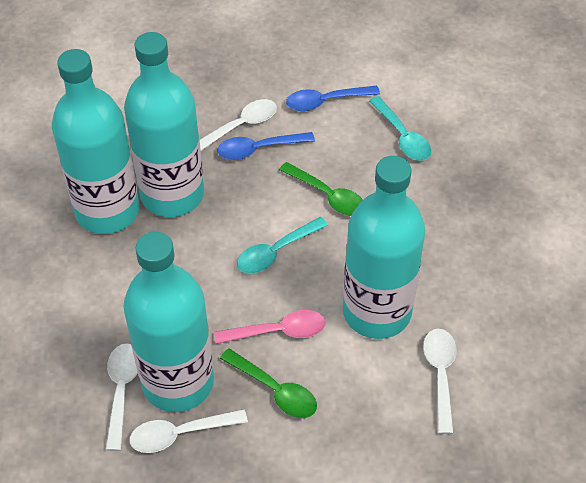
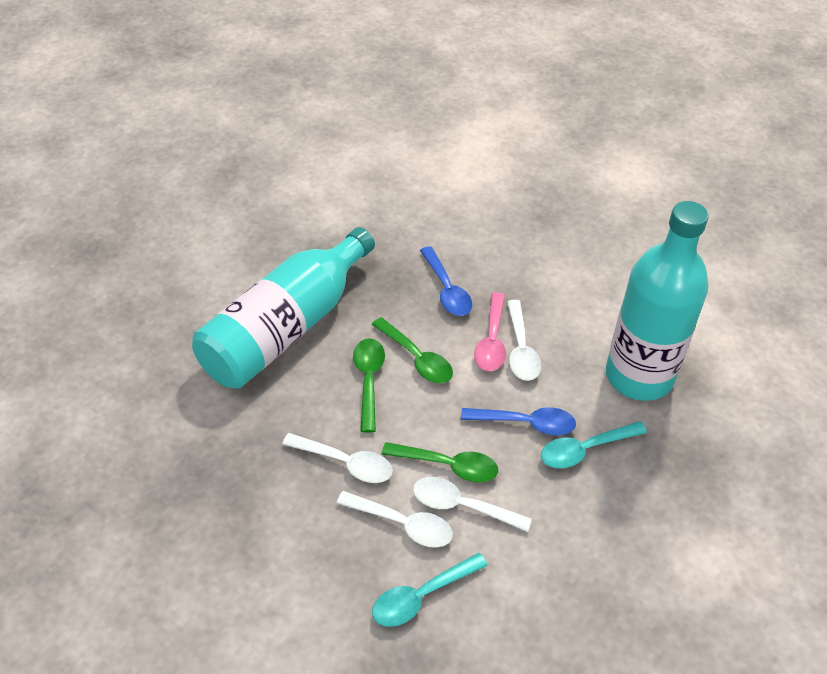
green spoon: 2 -> 3
turquoise bottle: 4 -> 2

